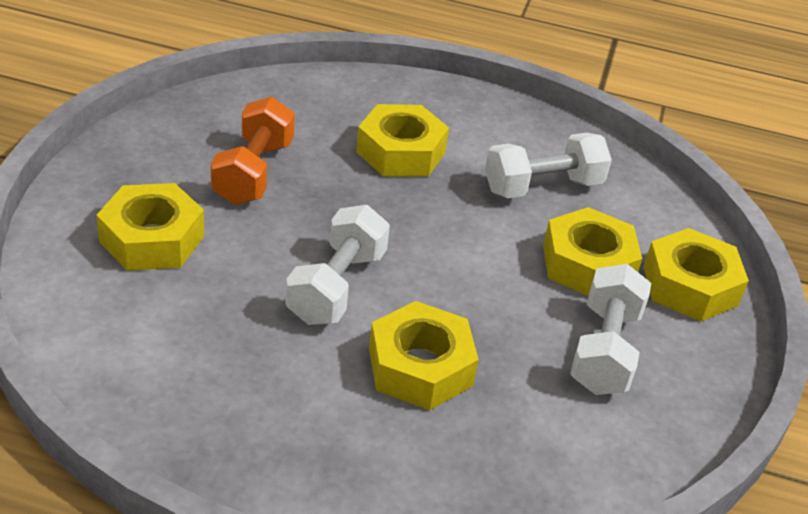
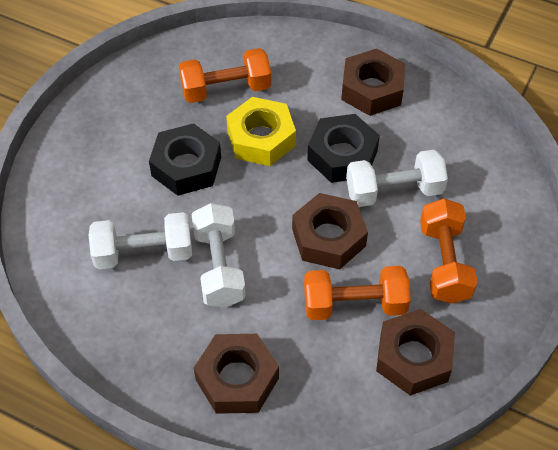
black nut: 0 -> 2
brown nut: 0 -> 4
orange dumbbell: 1 -> 3
yellow nut: 5 -> 1

